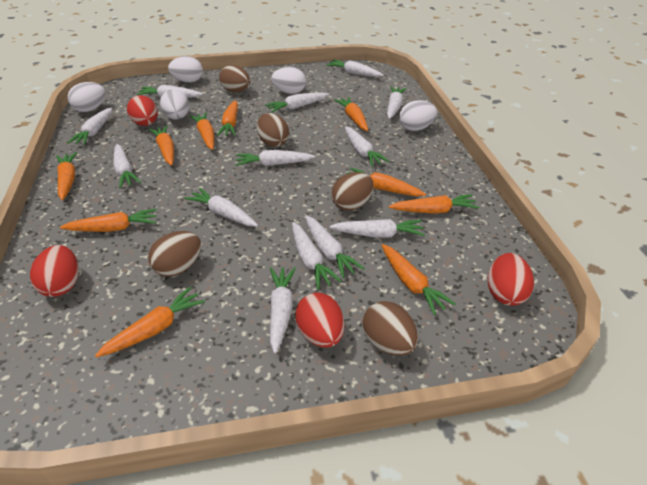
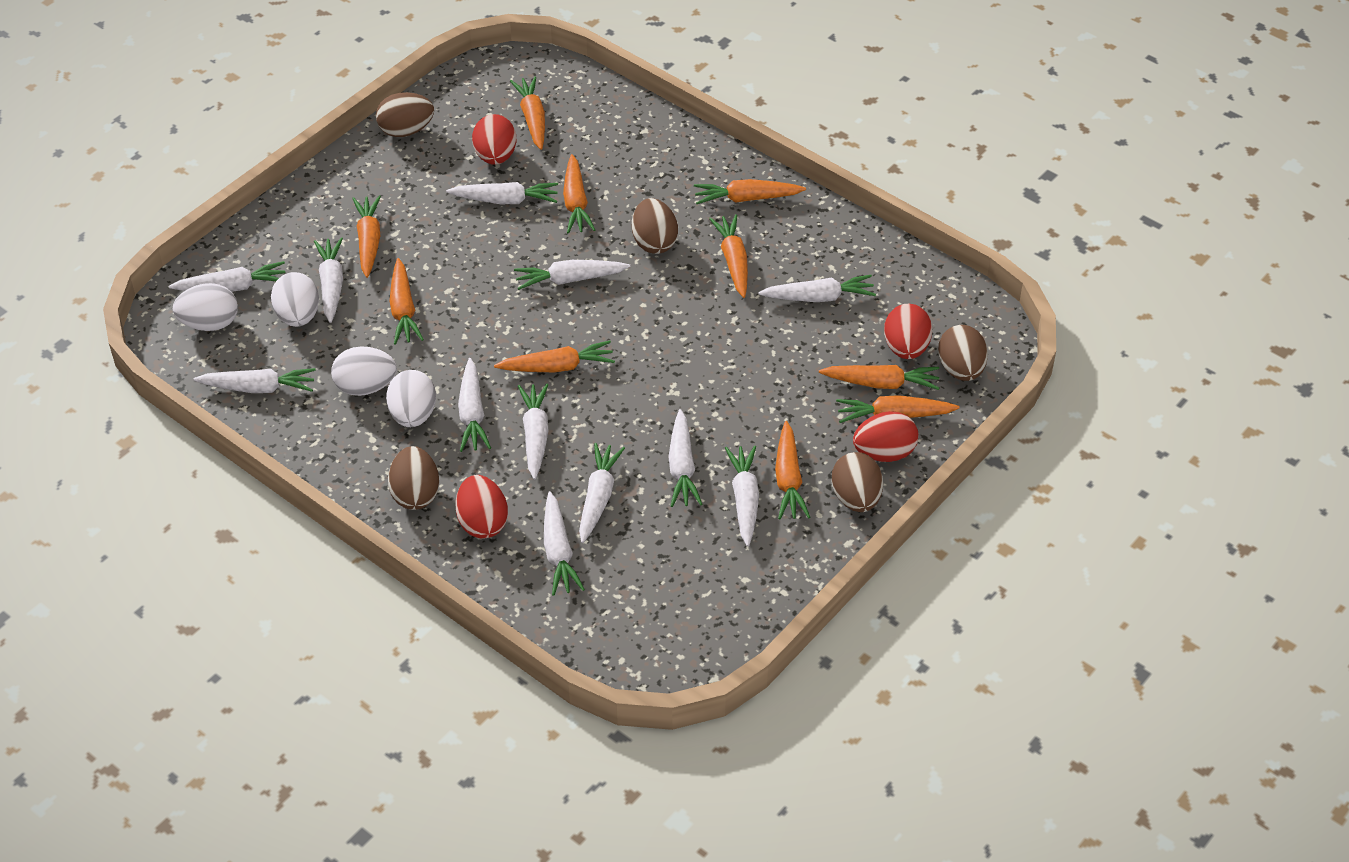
white carrot: 13 -> 12
white egg: 5 -> 4

